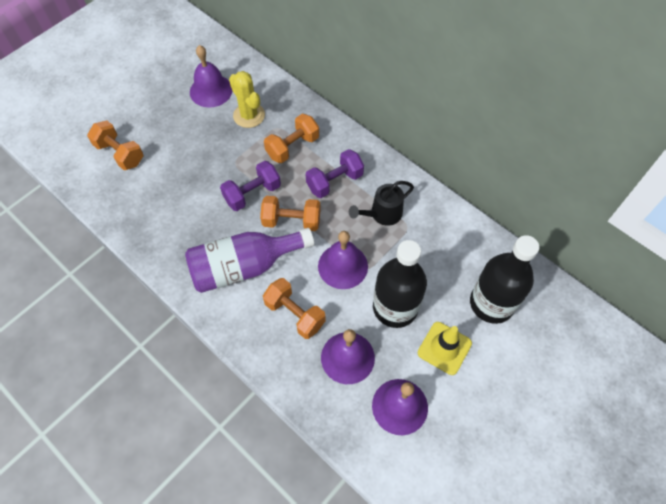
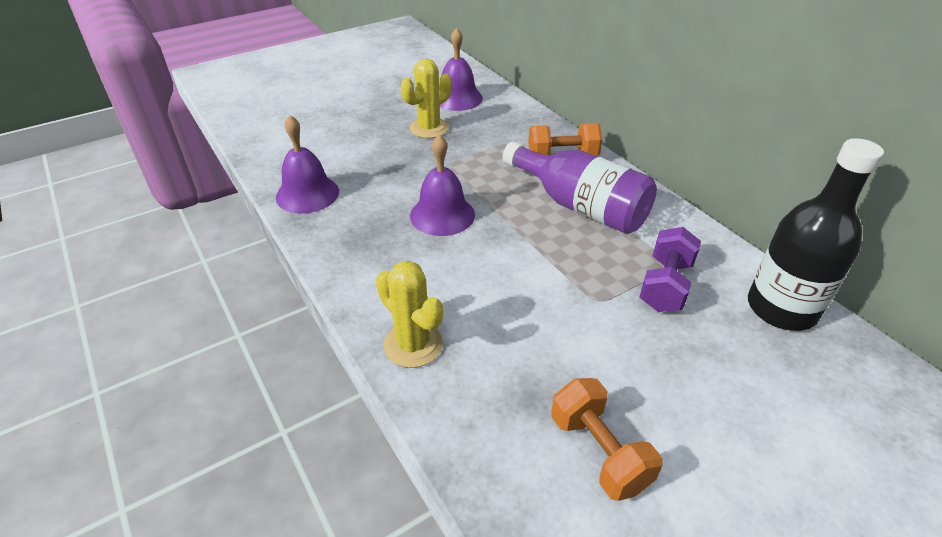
black bottle: 2 -> 1
black watering can: 1 -> 0
orange dumbbell: 4 -> 2
purple bell: 4 -> 3
purple dumbbell: 2 -> 1
yellow cactus: 1 -> 2
yellow traffic cone: 1 -> 0

